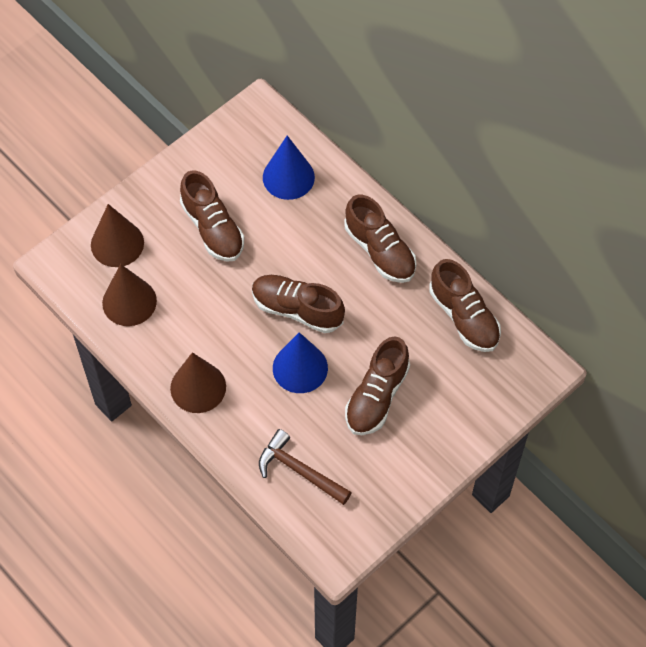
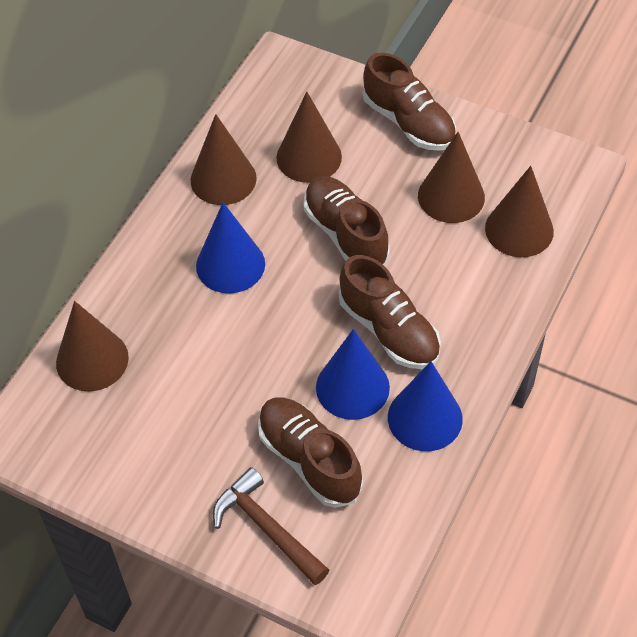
blue cone: 2 -> 3
brown cone: 3 -> 5
brown shoe: 5 -> 4

